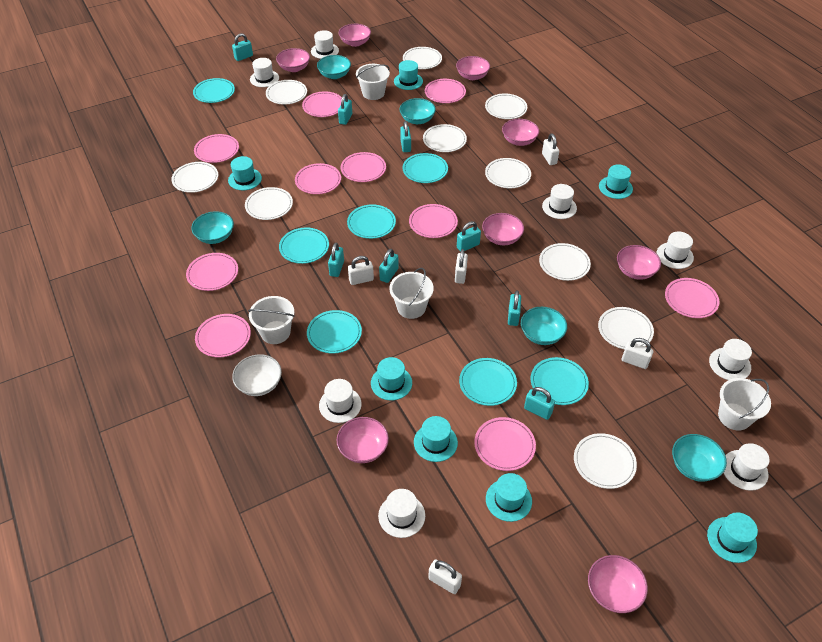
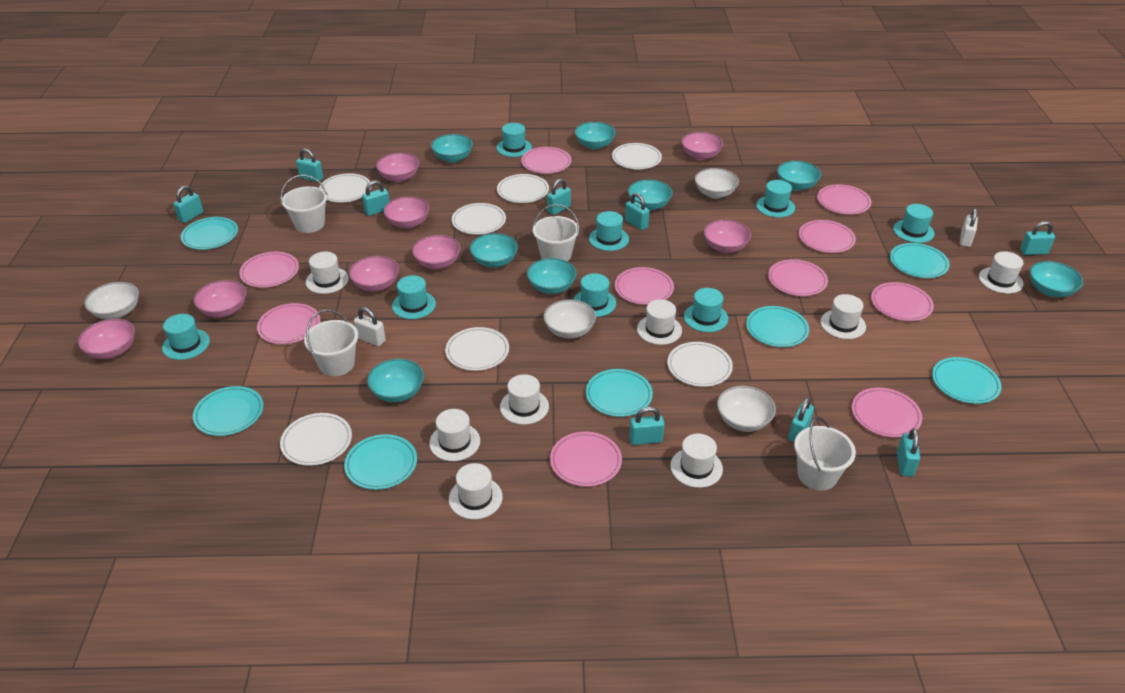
turquoise bowl: 5 -> 8
turquoise hat: 7 -> 8
turquoise padlock: 8 -> 9
white bowl: 1 -> 4
white padlock: 5 -> 2
white plate: 10 -> 7

